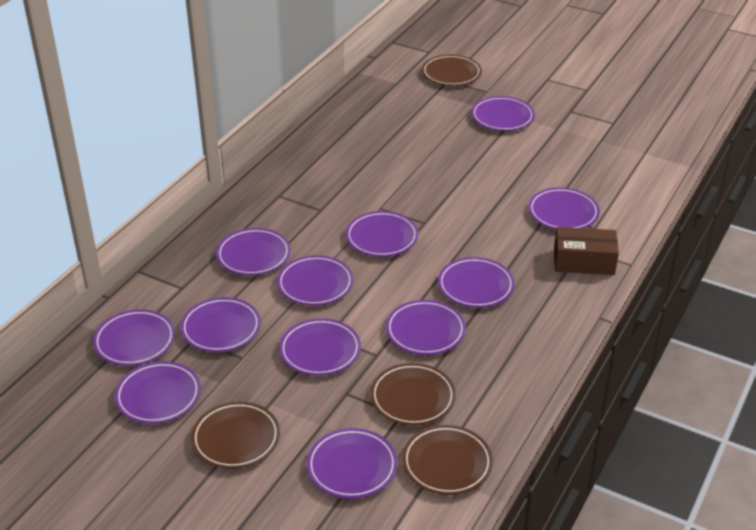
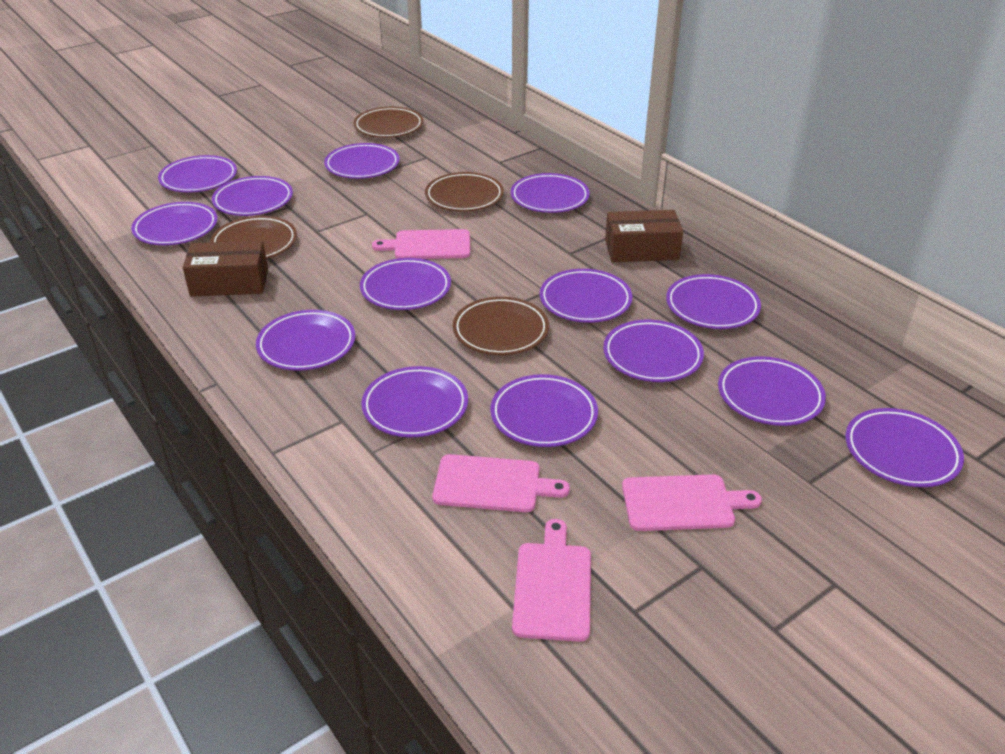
brown box: 1 -> 2
pink cutting board: 0 -> 4
purple plate: 12 -> 14

